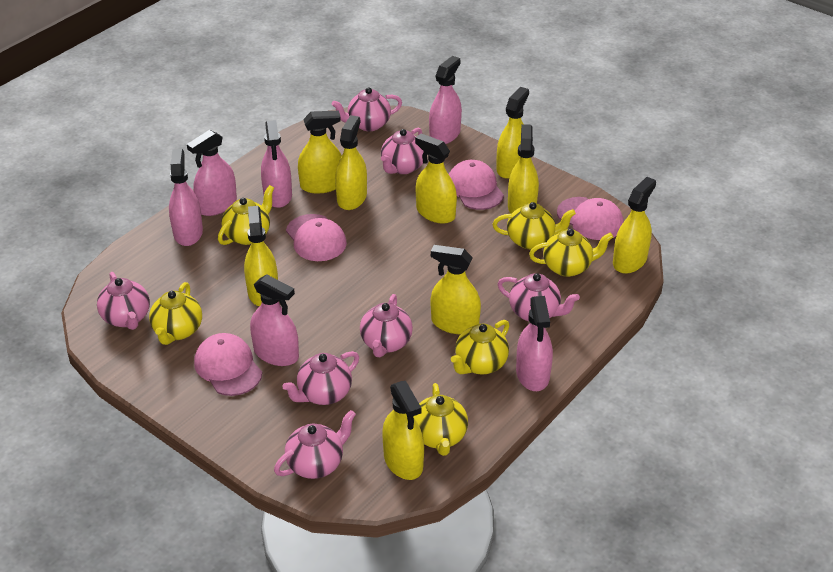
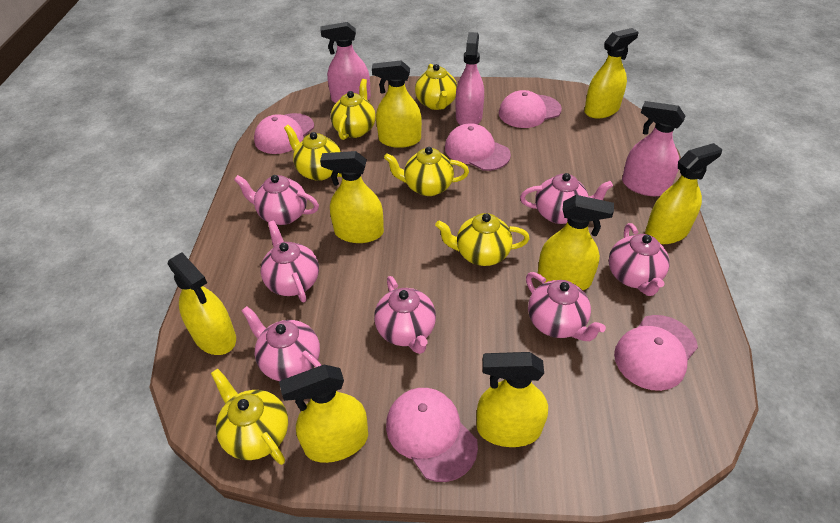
pink cap: 4 -> 5
pink spray bottle: 6 -> 3
yellow spray bottle: 9 -> 8

